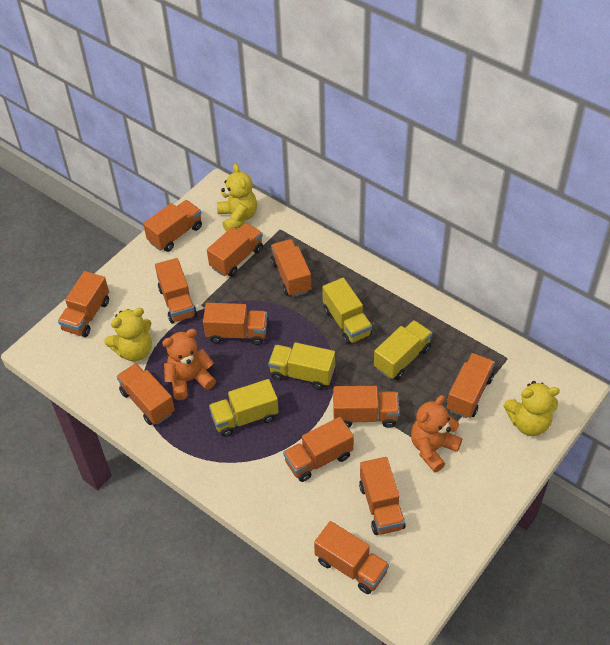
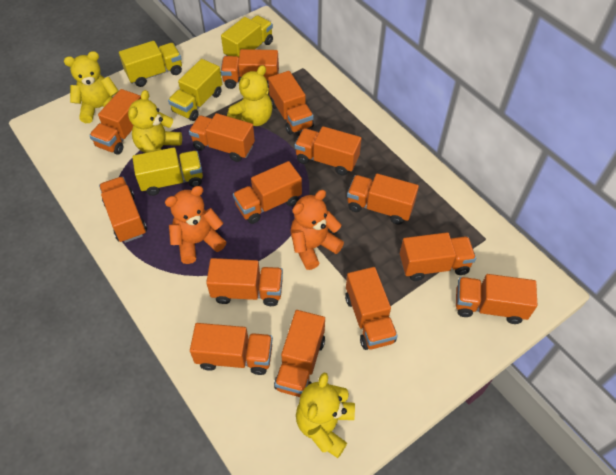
orange truck: 12 -> 14
yellow teddy bear: 3 -> 4

